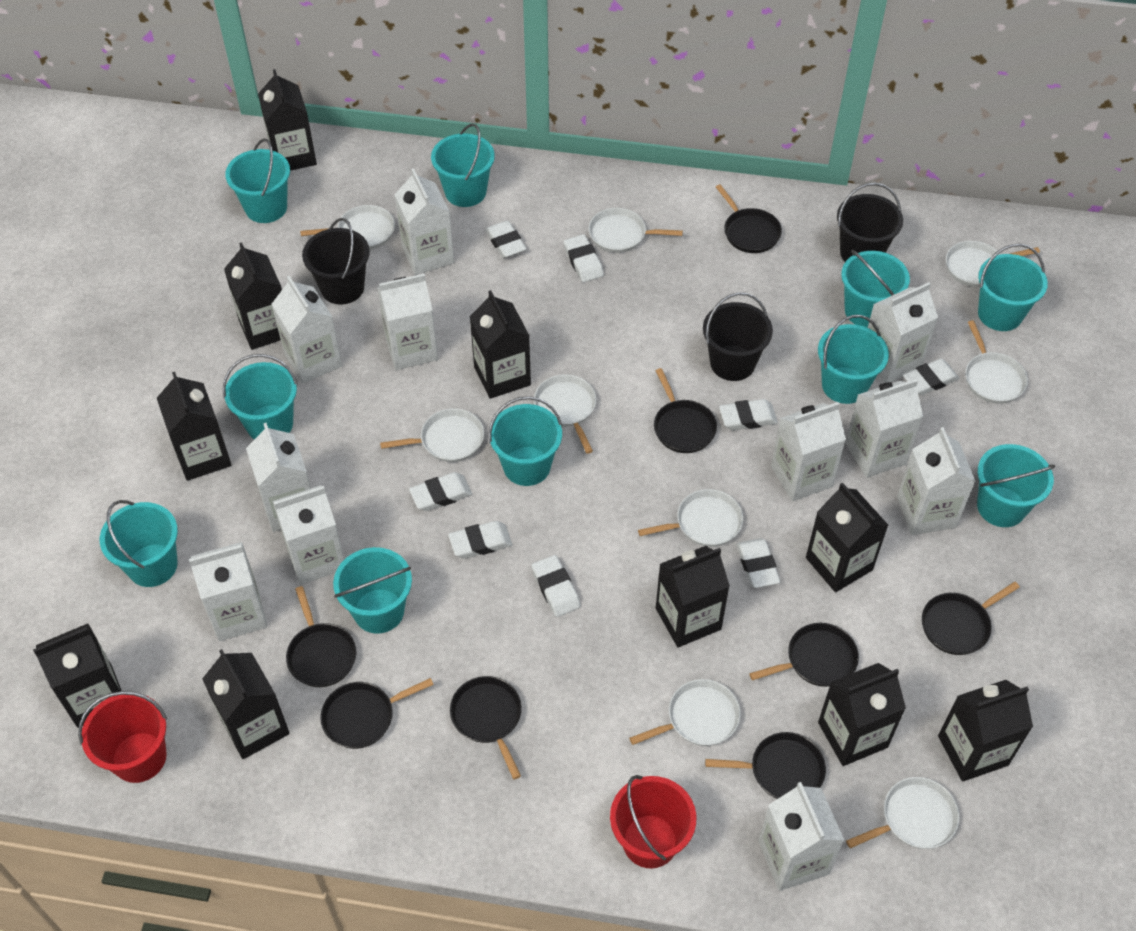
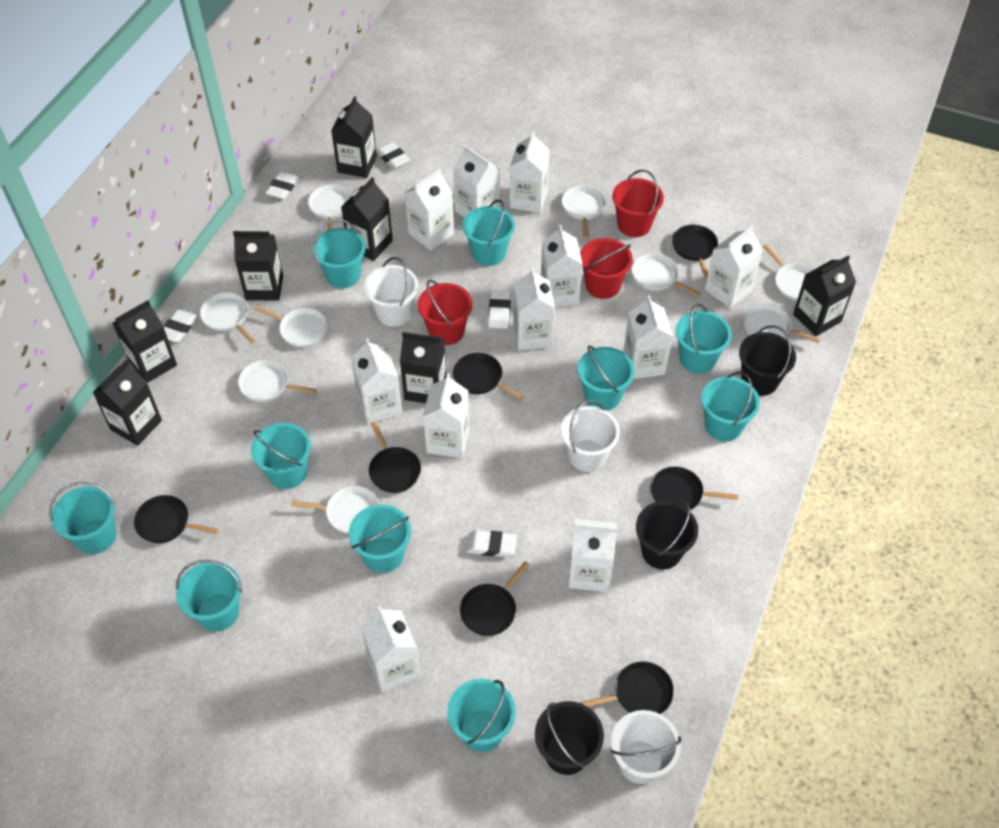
black carton: 10 -> 7
black pan: 8 -> 7
red bucket: 2 -> 3
white bucket: 0 -> 3
white eraser: 8 -> 5

